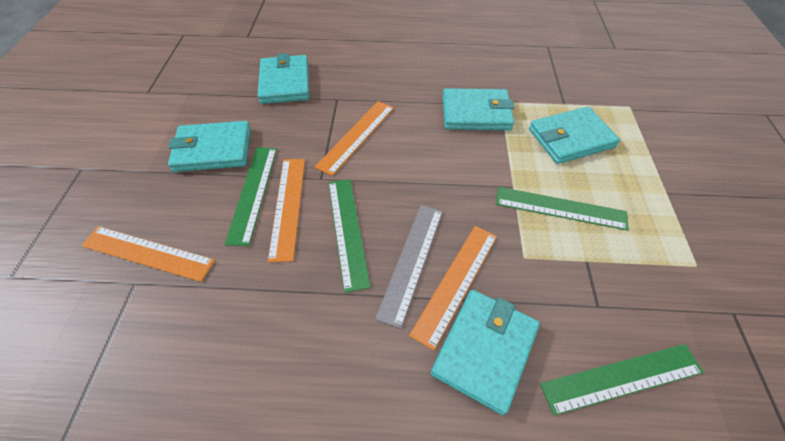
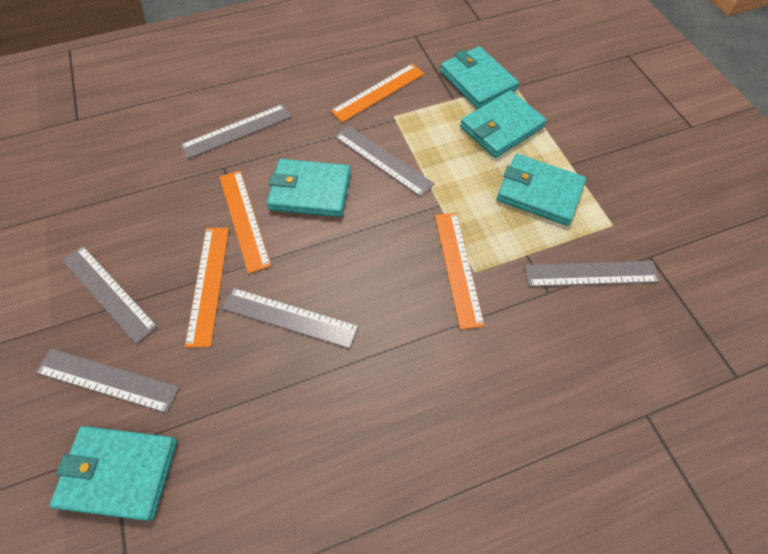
green ruler: 4 -> 0
grey ruler: 1 -> 6

